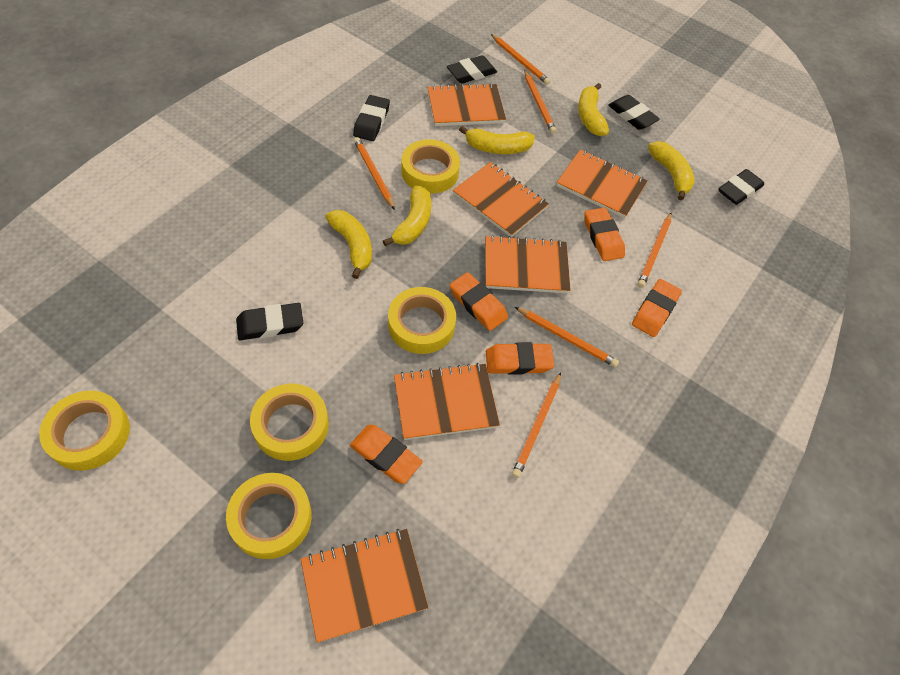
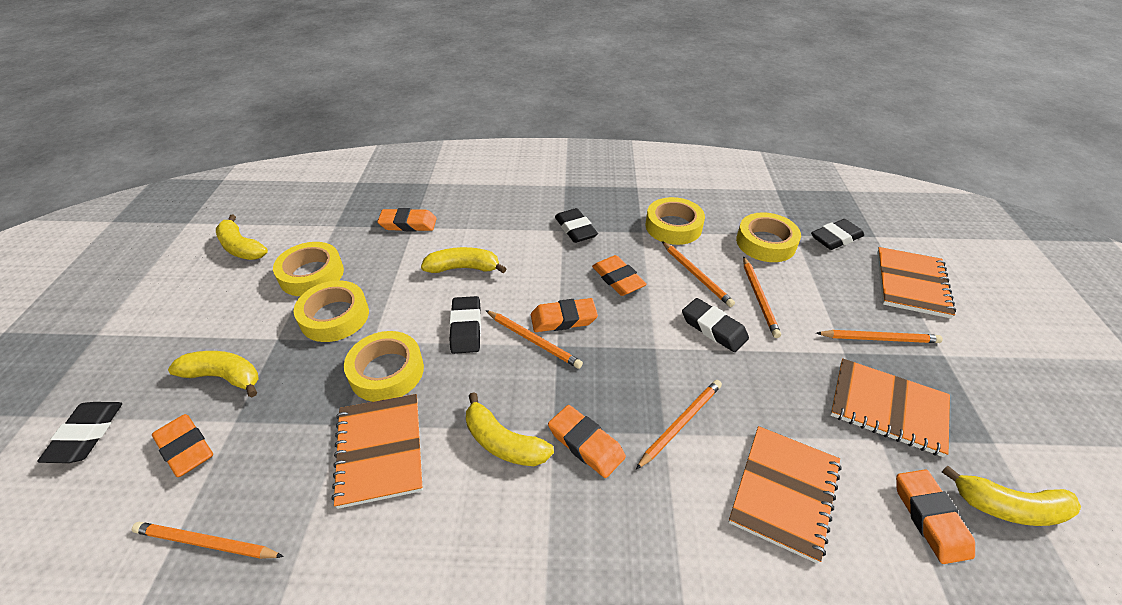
orange eraser: 5 -> 6
orange notebook: 6 -> 4

